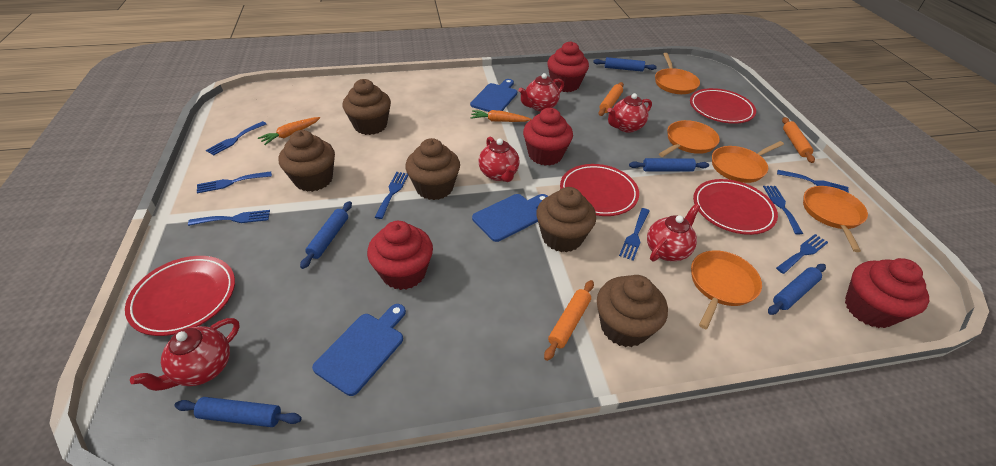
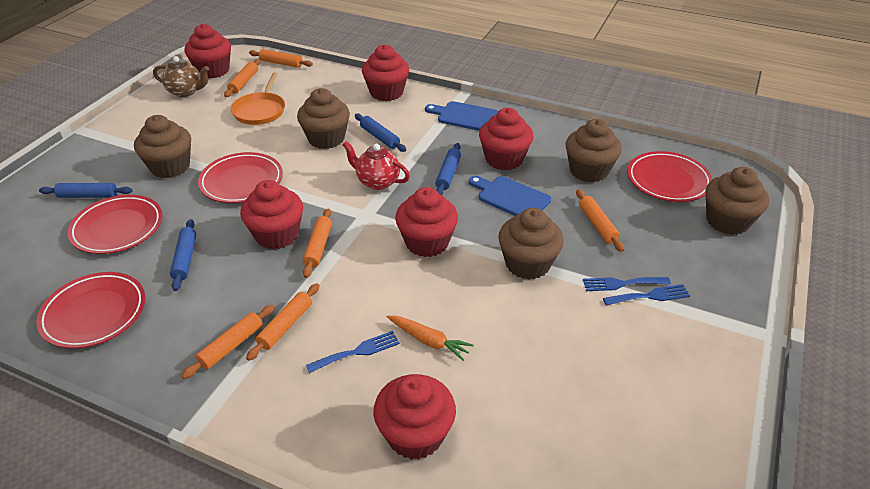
blue cutting board: 3 -> 2
blue fork: 8 -> 3
blue rolling pin: 5 -> 4
brown teapot: 0 -> 1
orange carrot: 2 -> 1
orange pan: 5 -> 1
orange rolling pin: 3 -> 6
red cupcake: 4 -> 6
red teapot: 5 -> 1

